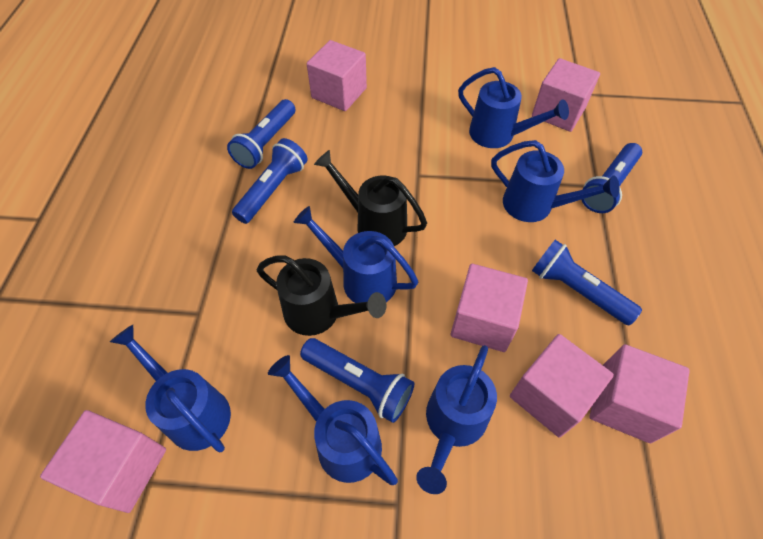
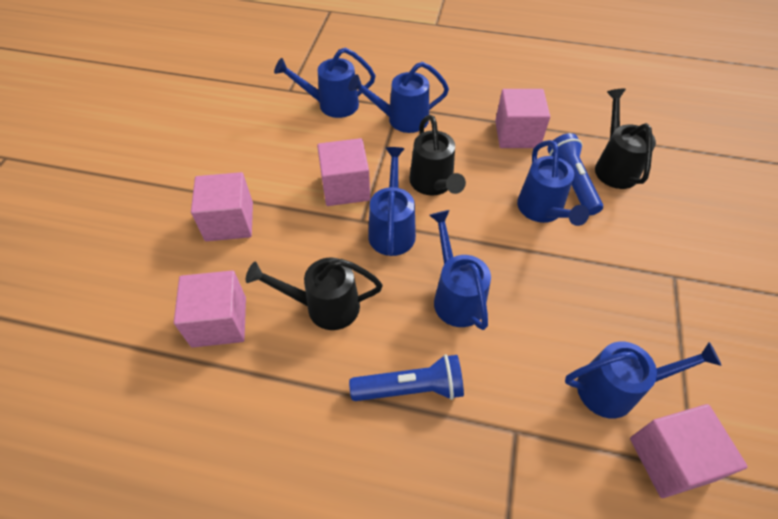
black watering can: 2 -> 3
blue flashlight: 5 -> 2
pink cube: 6 -> 5

